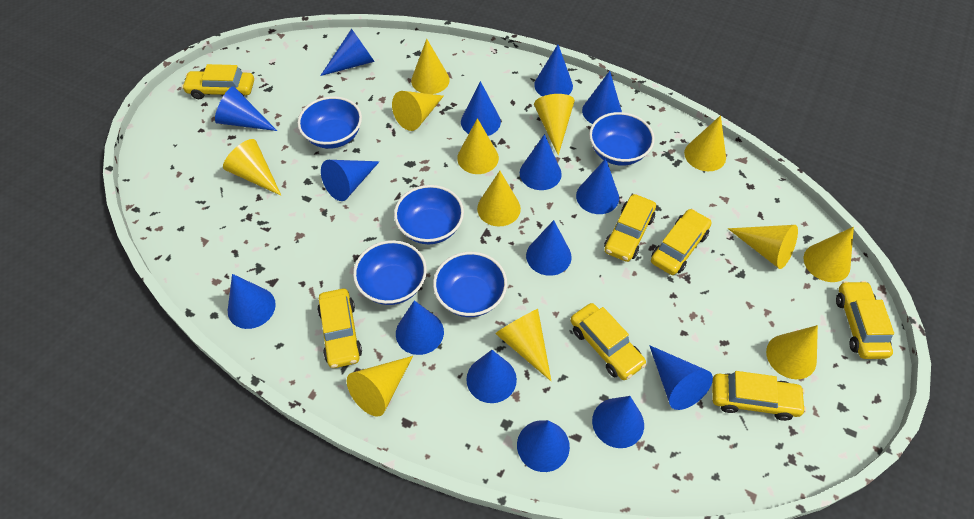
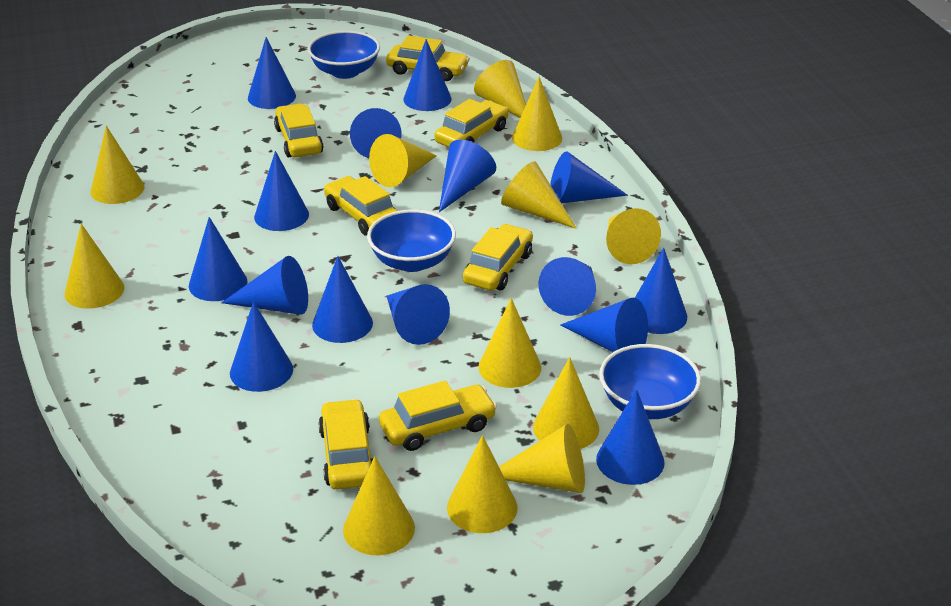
blue bowl: 5 -> 3

